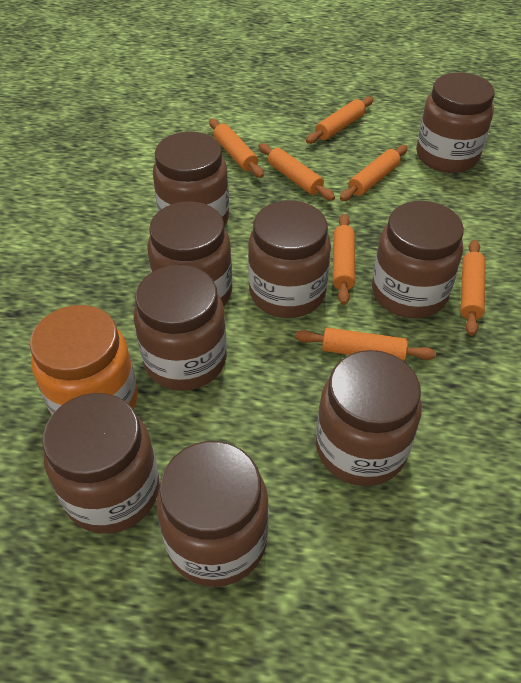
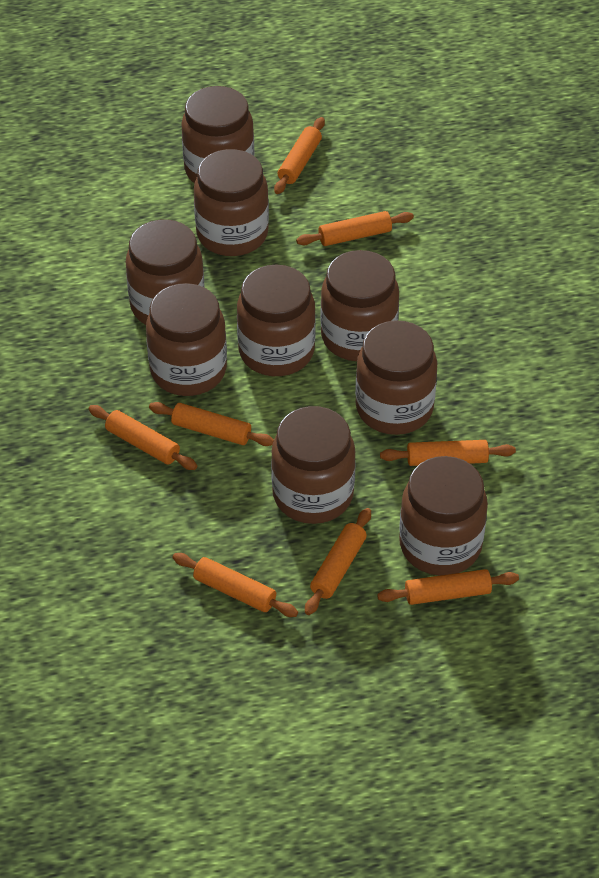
orange jar: 1 -> 0
orange rolling pin: 7 -> 8

